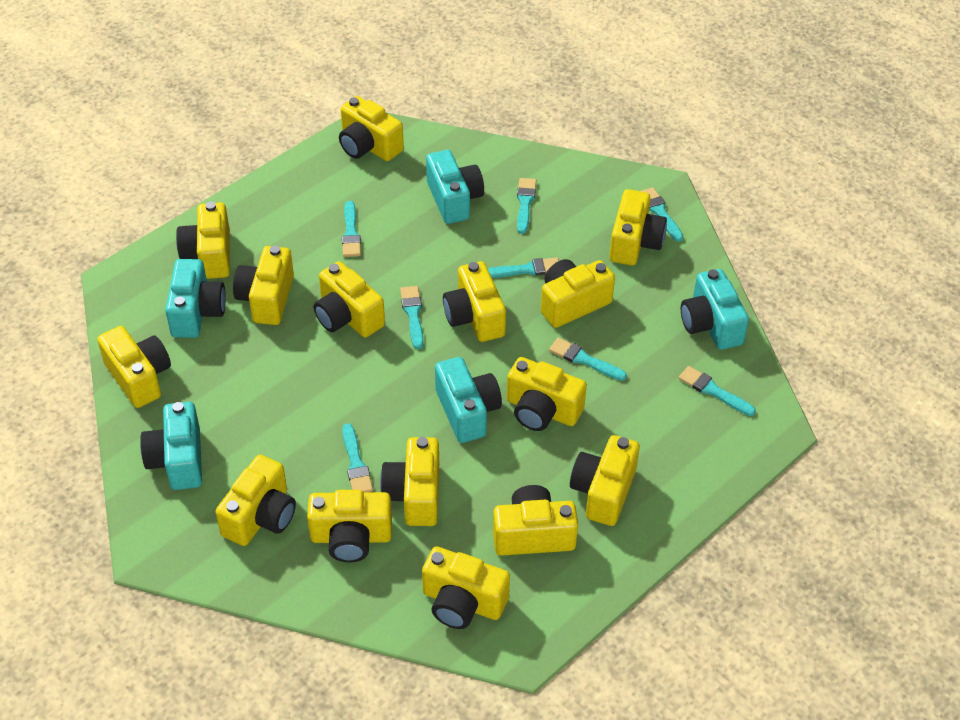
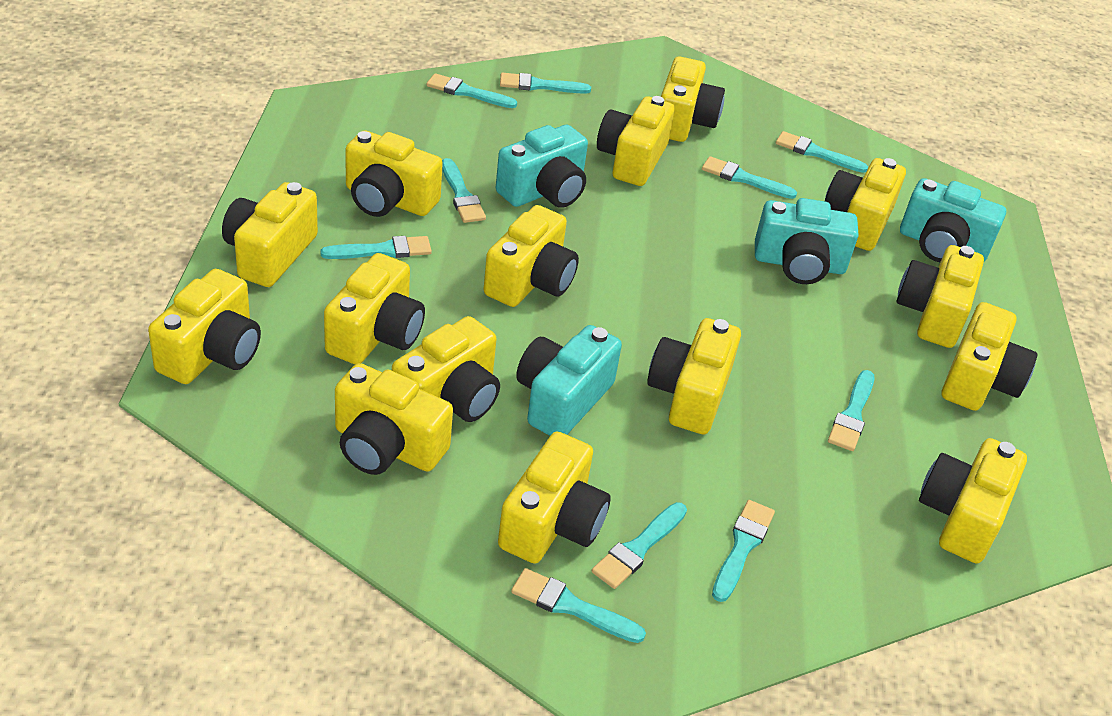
turquoise brush: 8 -> 10
turquoise camera: 5 -> 4

